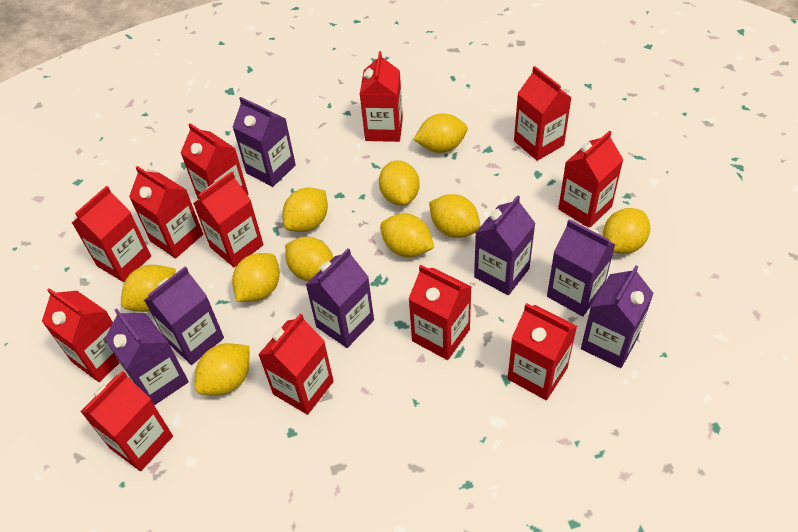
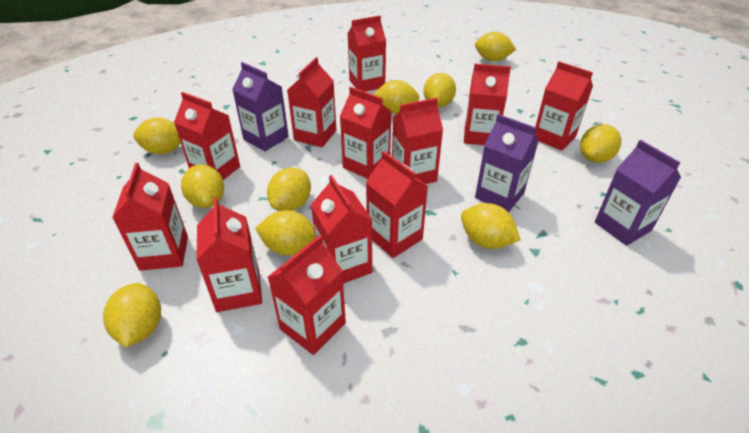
purple carton: 7 -> 3

